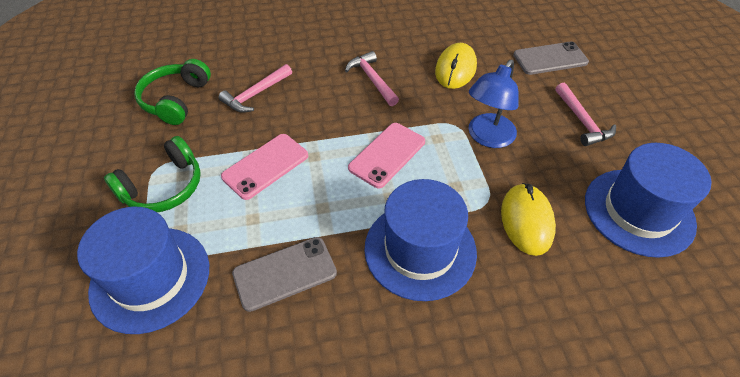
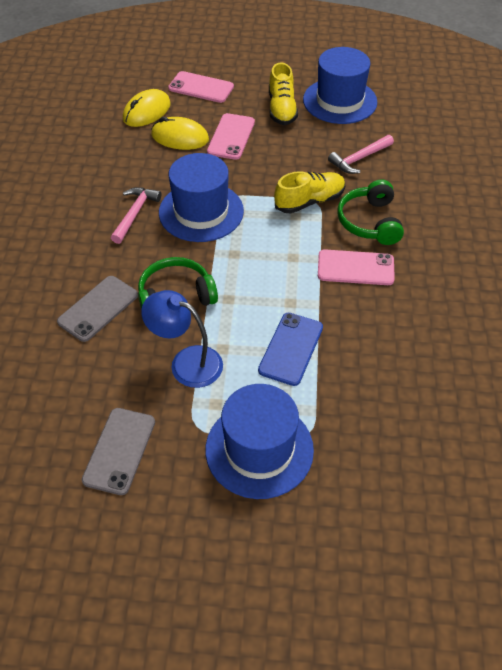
blue phone: 0 -> 1
pink hammer: 3 -> 2
pink phone: 2 -> 3
yellow shoe: 0 -> 2

